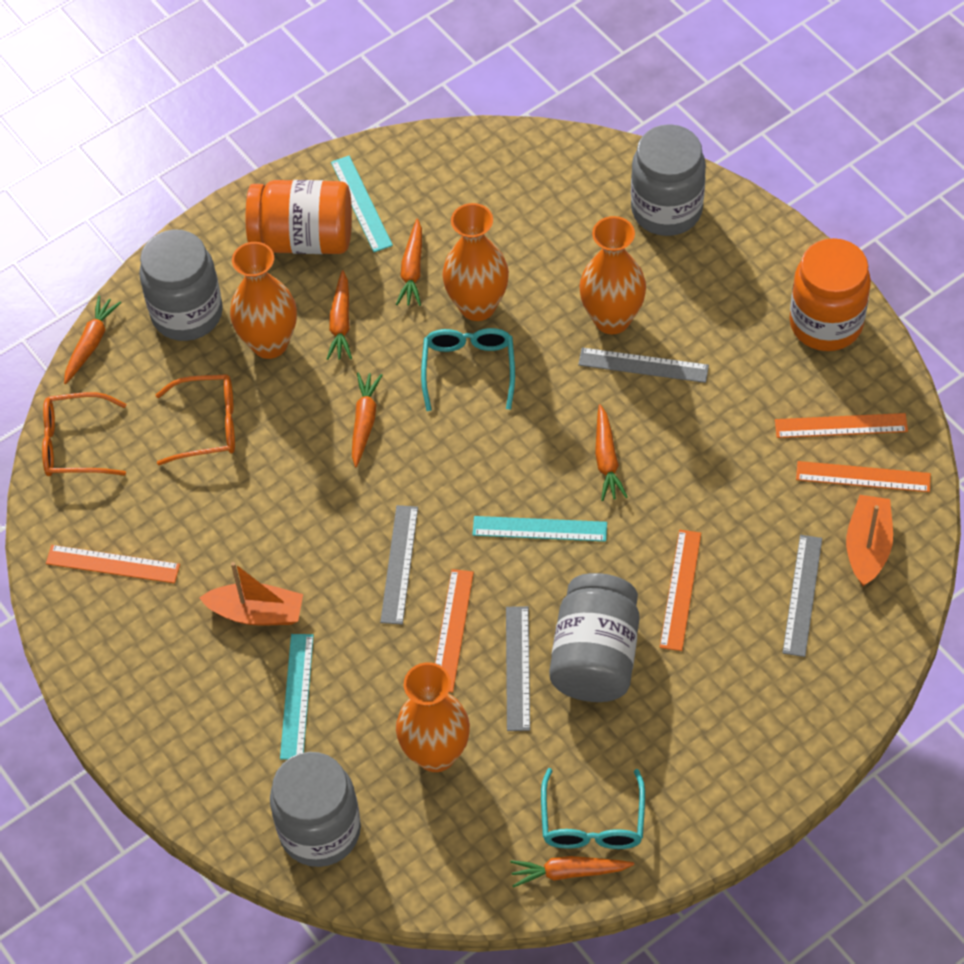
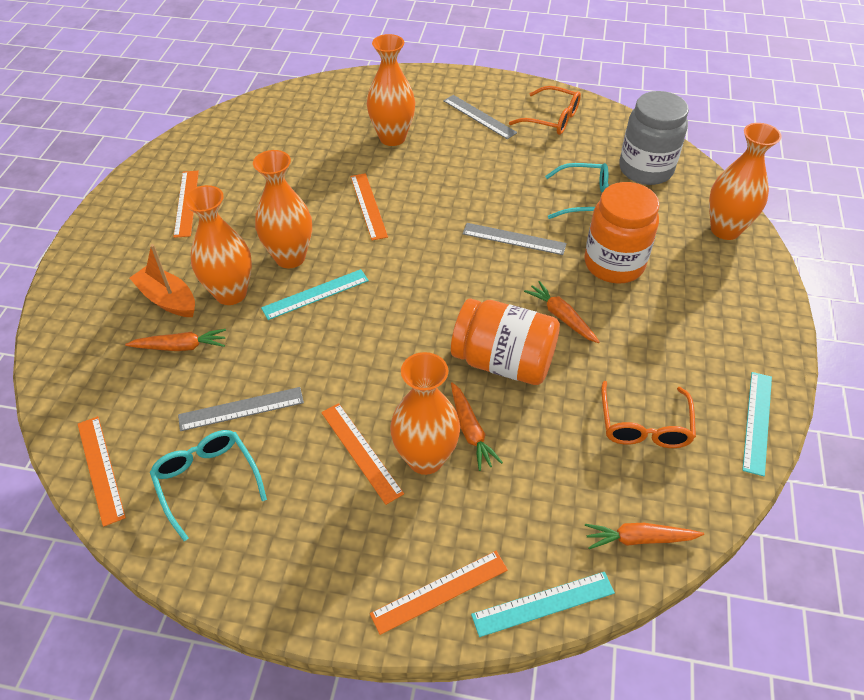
grey jar: 4 -> 1
grey ruler: 4 -> 3
orange boat: 2 -> 1
orange carrot: 6 -> 4
orange vase: 4 -> 5

